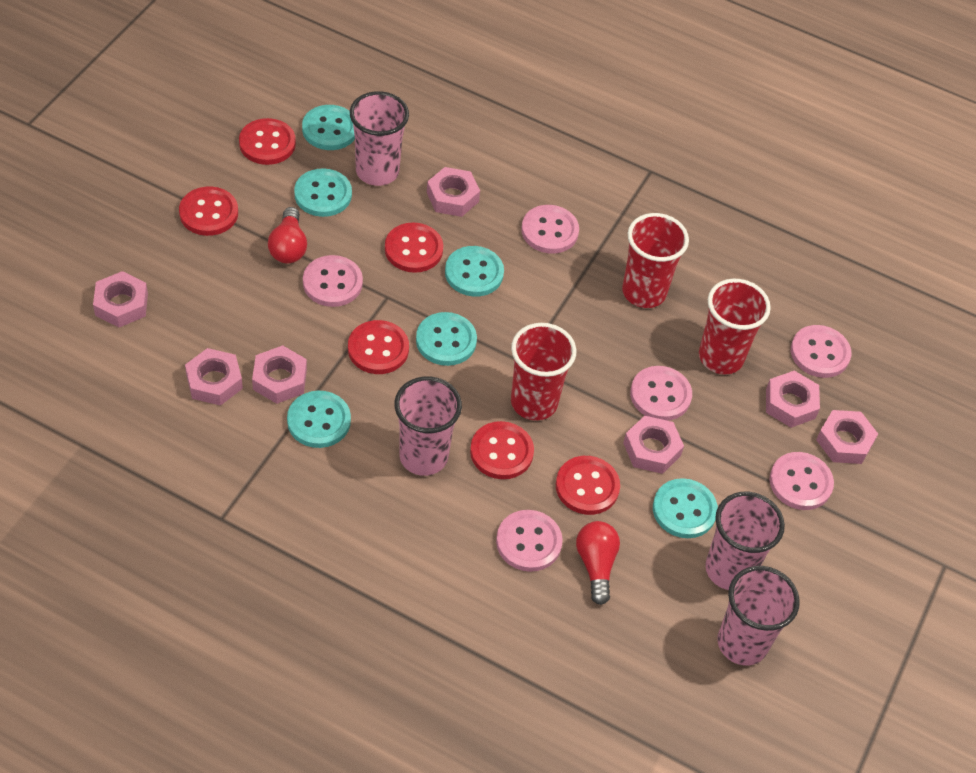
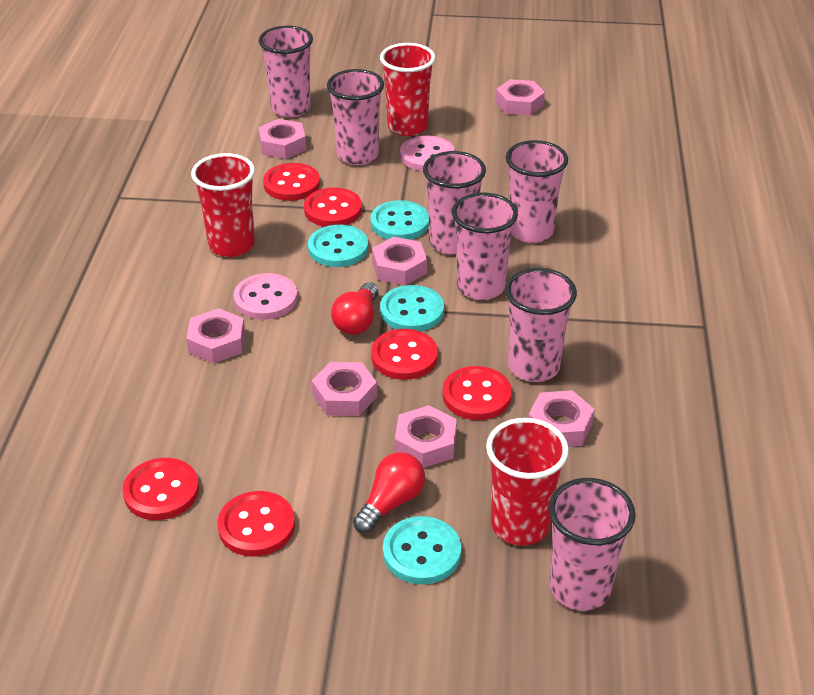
pink button: 6 -> 2
pink cup: 4 -> 7
turquoise button: 6 -> 4

